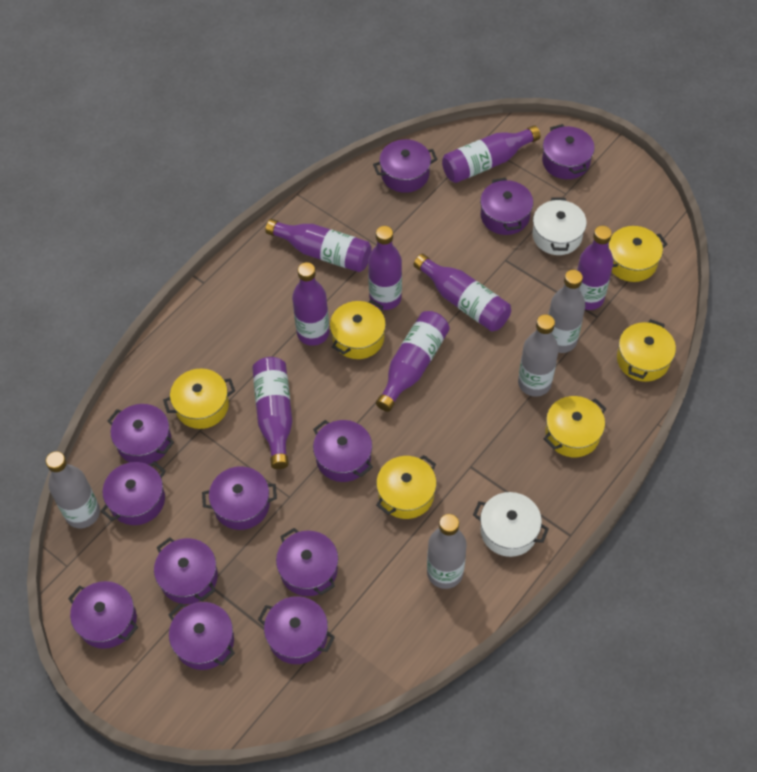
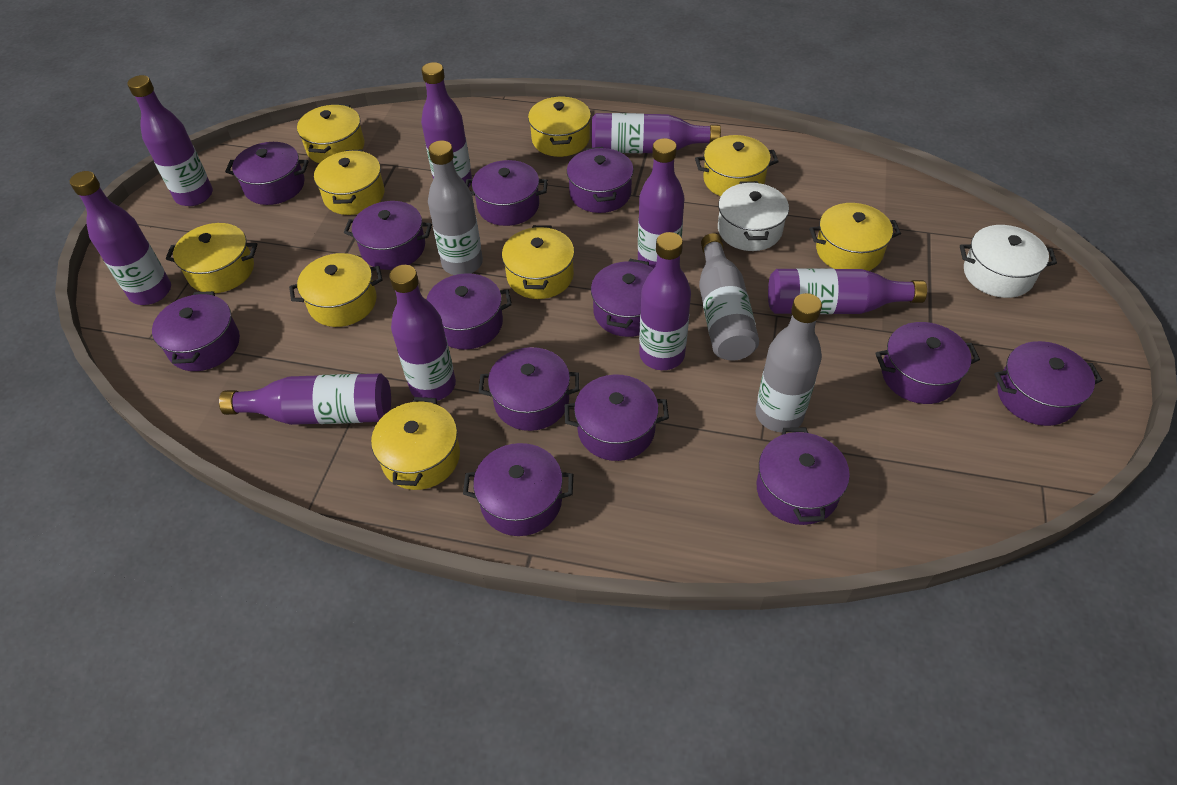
grey bottle: 4 -> 3
purple bottle: 8 -> 9
purple pot: 12 -> 13
yellow pot: 6 -> 9

